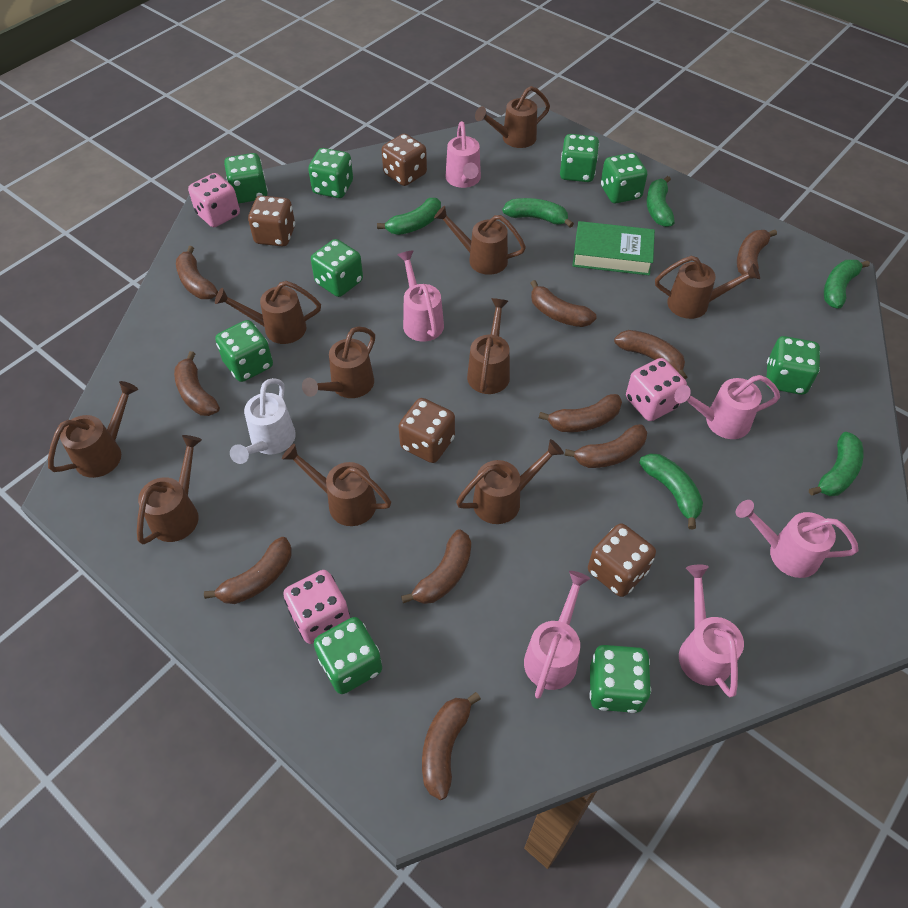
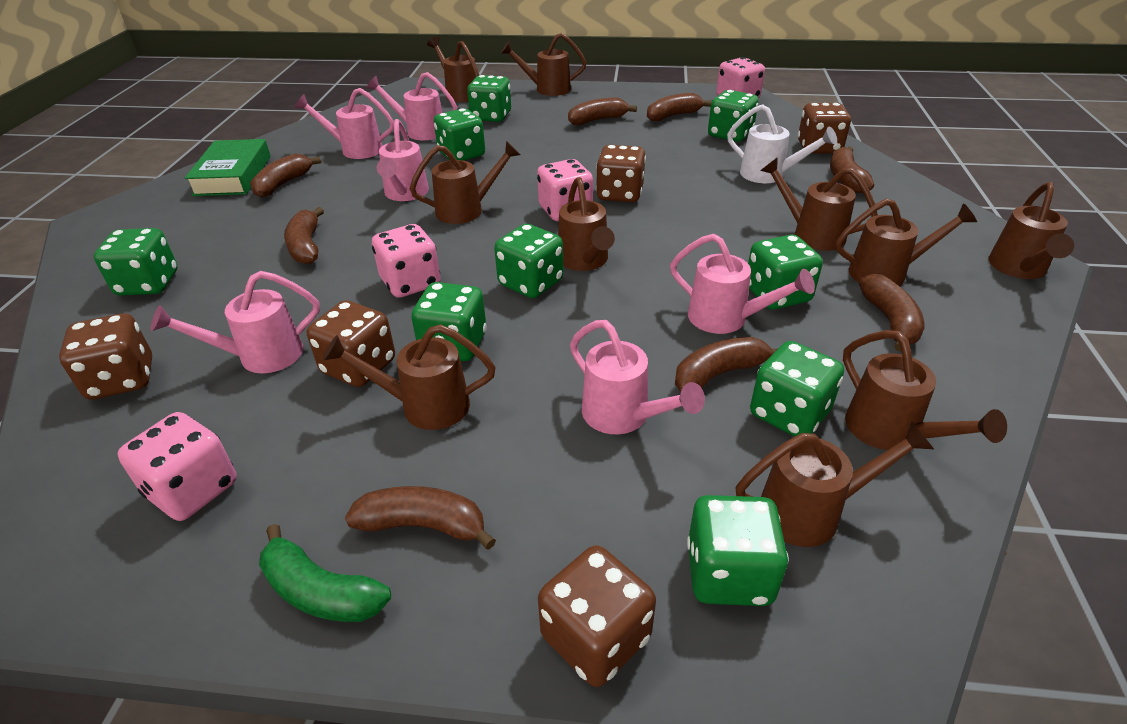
brown banana: 10 -> 8
brown dice: 4 -> 5
green banana: 6 -> 1
pink dice: 3 -> 4

